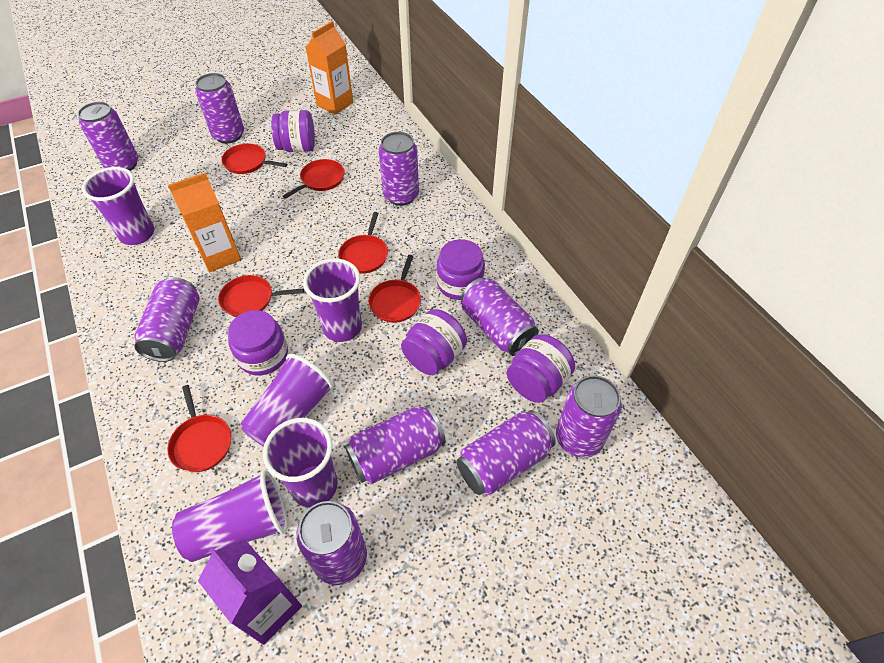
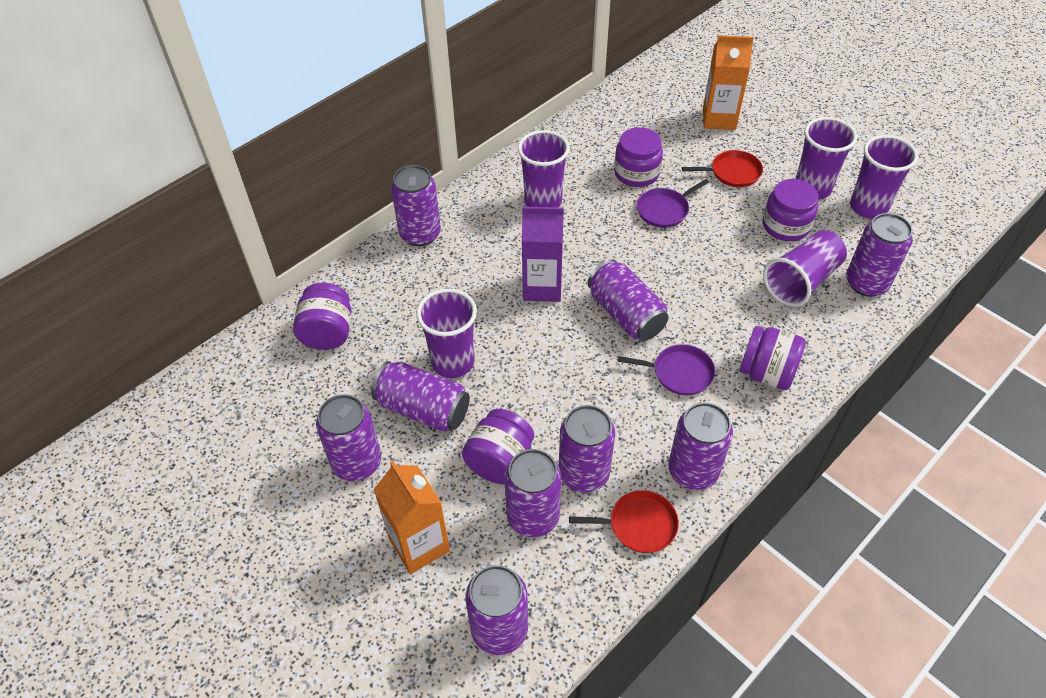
purple pan: 0 -> 2
red pan: 6 -> 2

